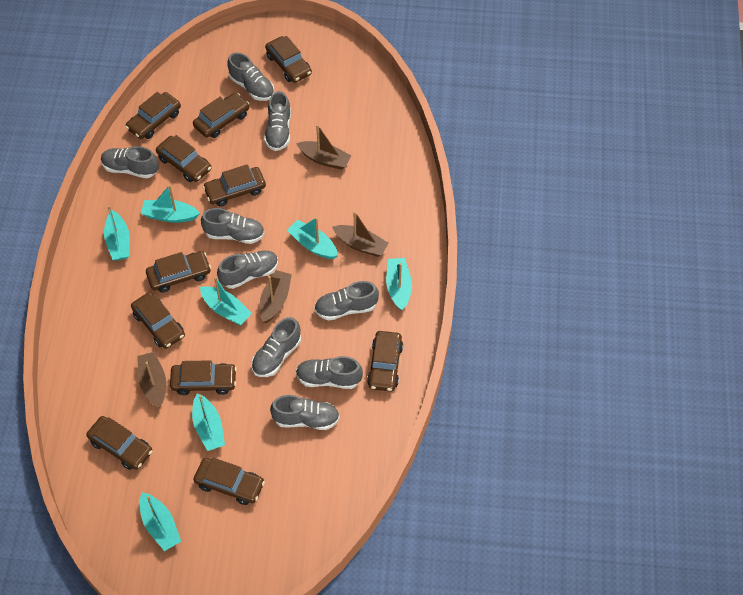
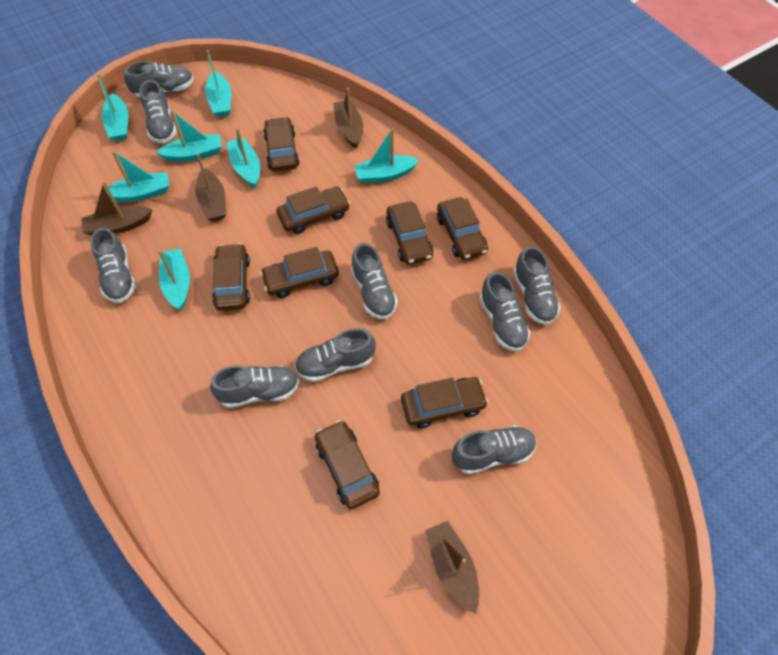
brown car: 11 -> 8

